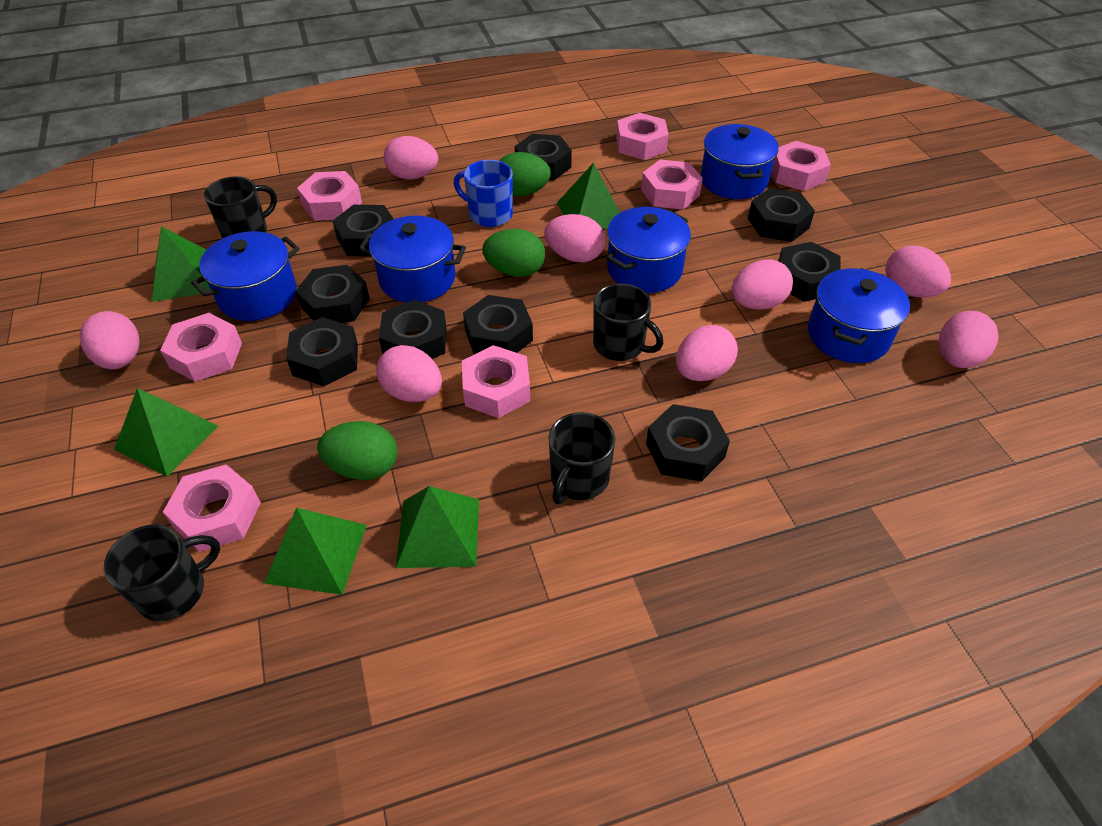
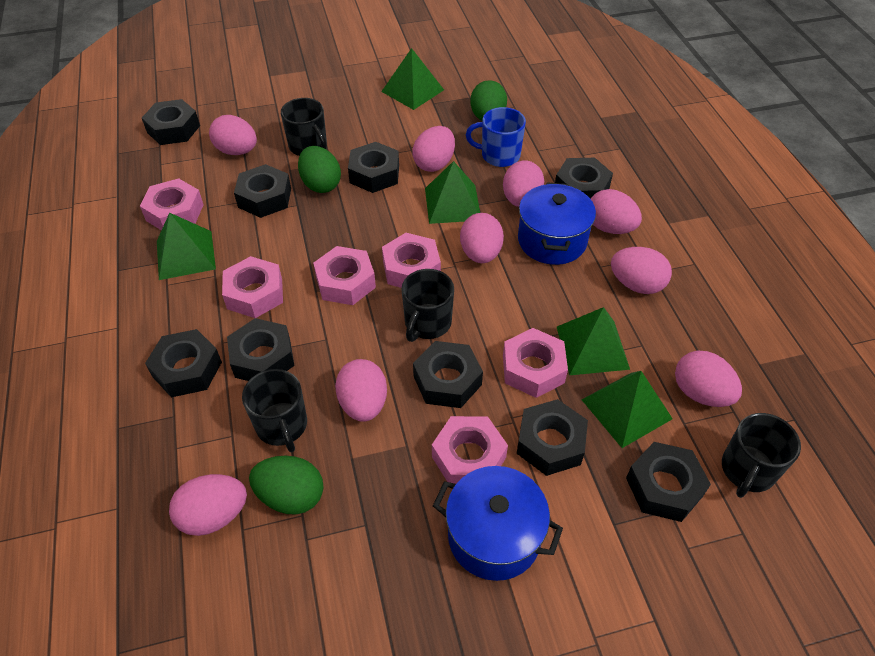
blue pot: 5 -> 2
pink egg: 8 -> 9
pink nut: 7 -> 6

